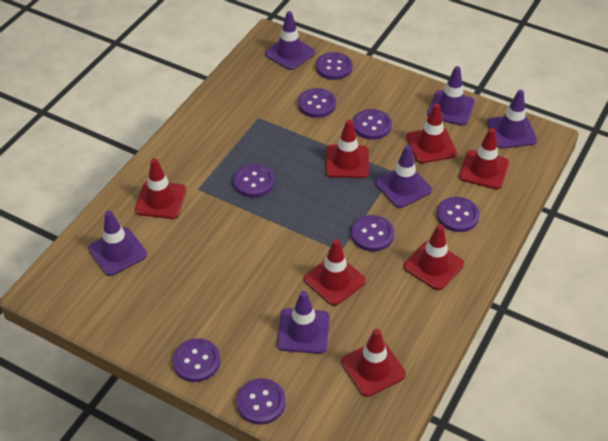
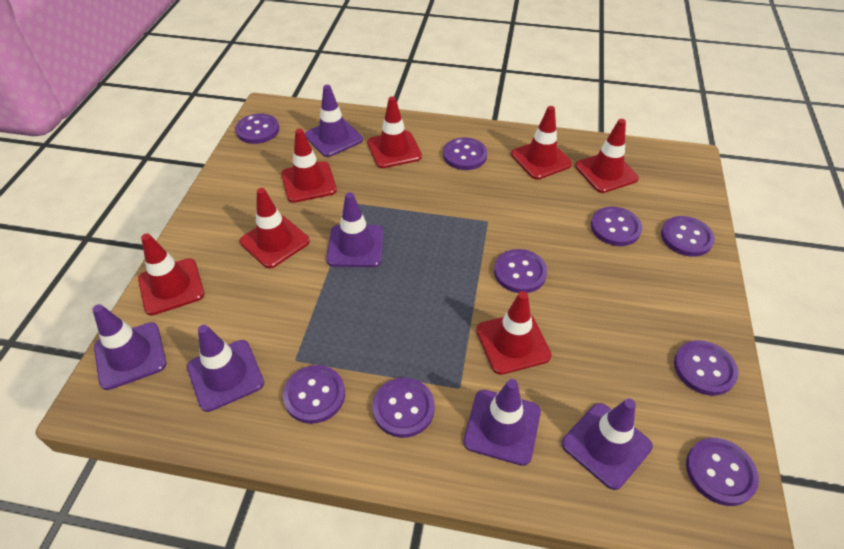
purple button: 8 -> 9

